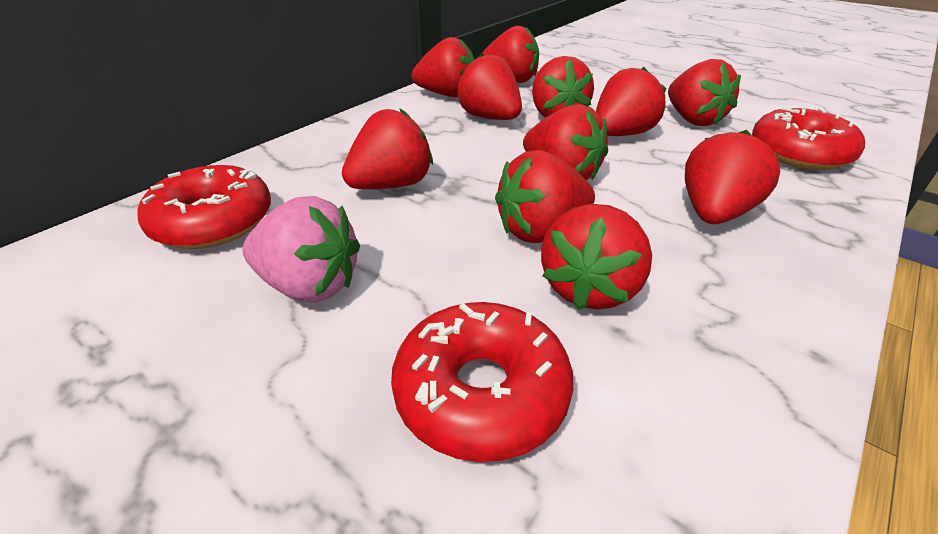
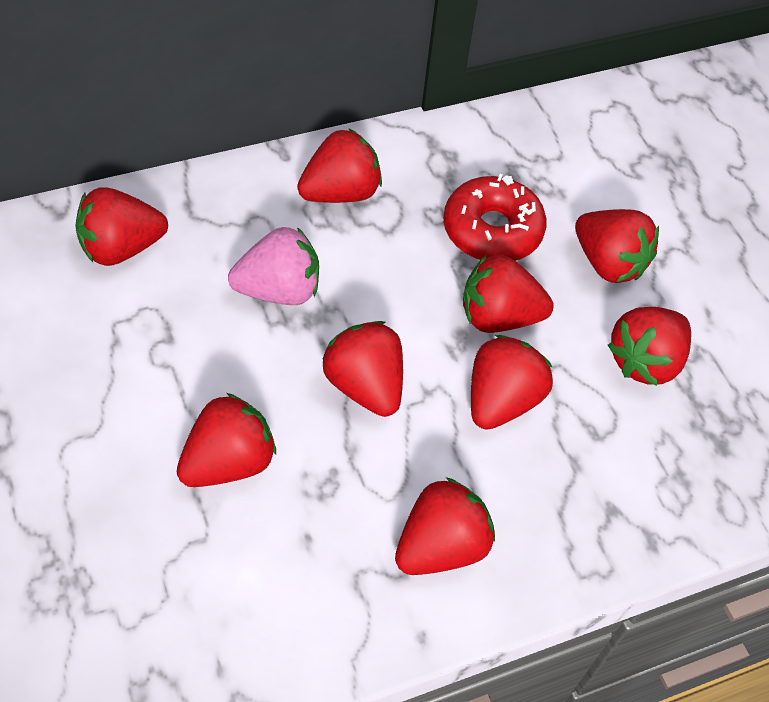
red donut: 3 -> 1
red strawberry: 11 -> 9

